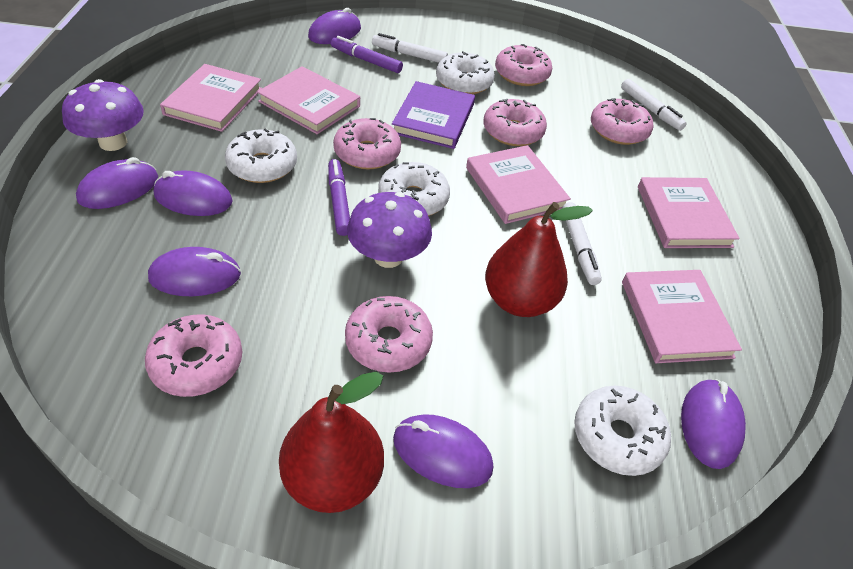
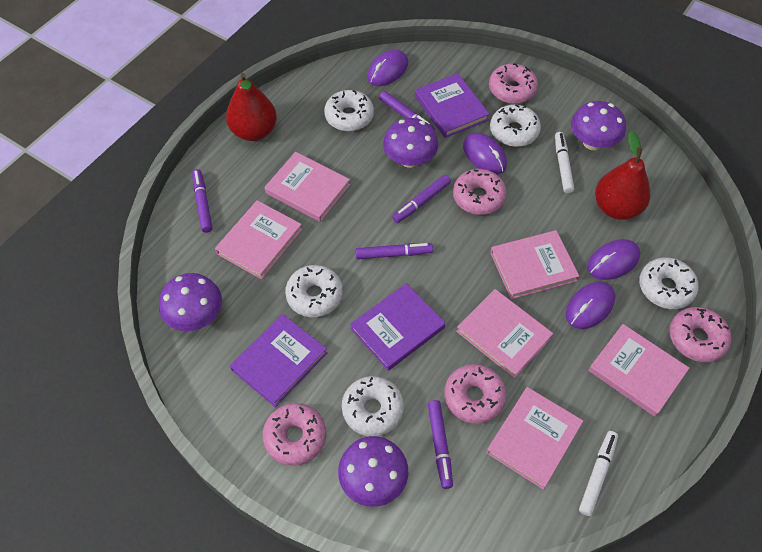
pink book: 5 -> 6
pink donut: 6 -> 5
purple book: 1 -> 3
purple marker: 2 -> 5
purple mouse: 6 -> 4
purple mushroom: 2 -> 4
white donut: 4 -> 5
white marker: 3 -> 2

